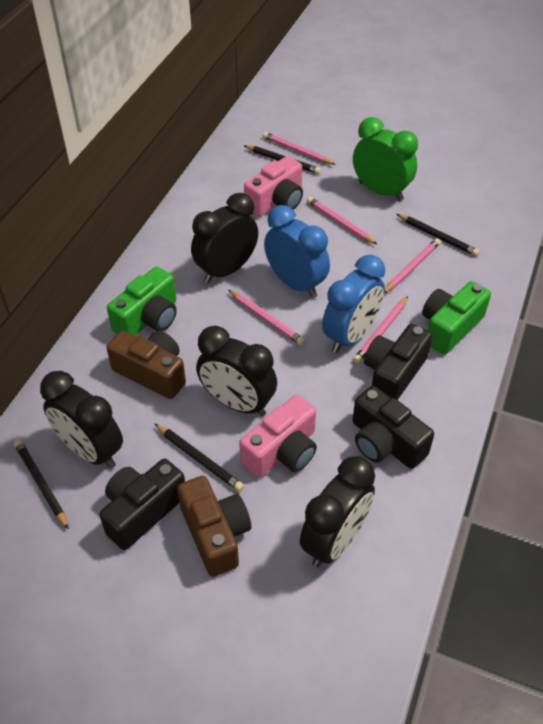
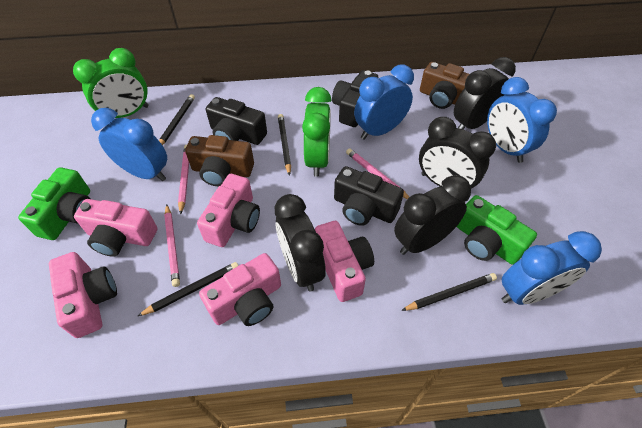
blue clock: 2 -> 4
green clock: 1 -> 2
pink camera: 2 -> 5
pink pencil: 5 -> 3

